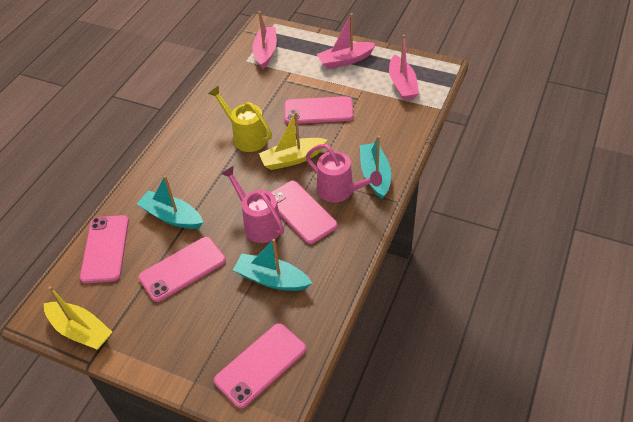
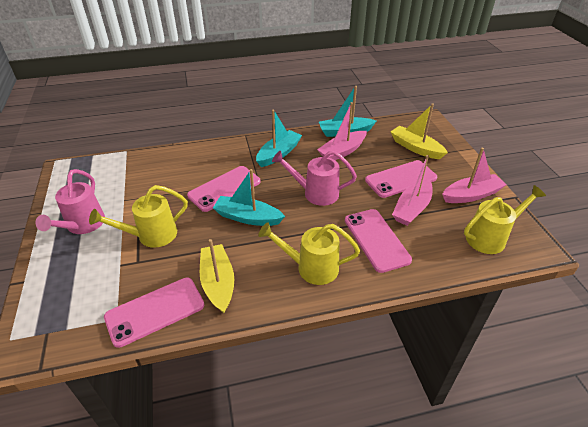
pink phone: 5 -> 4
yellow watering can: 1 -> 3

